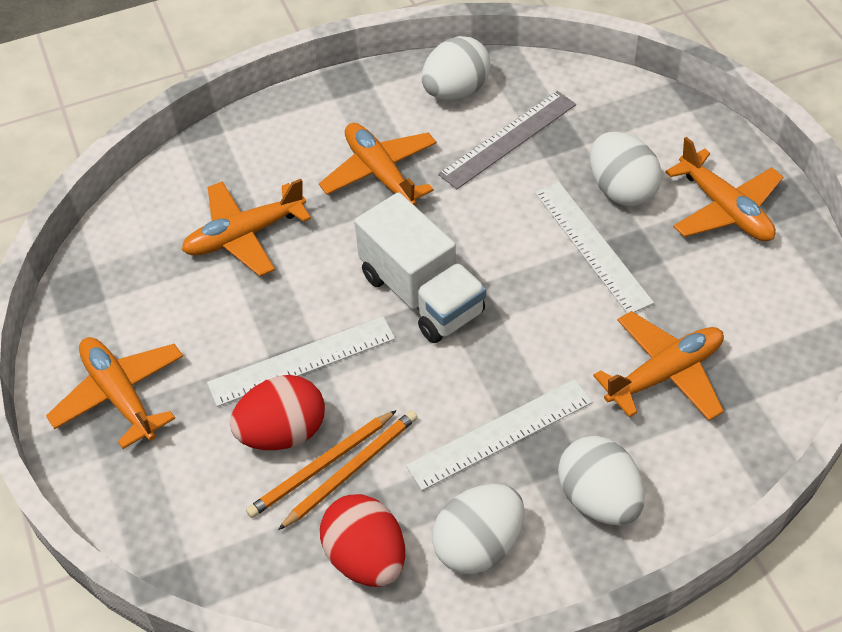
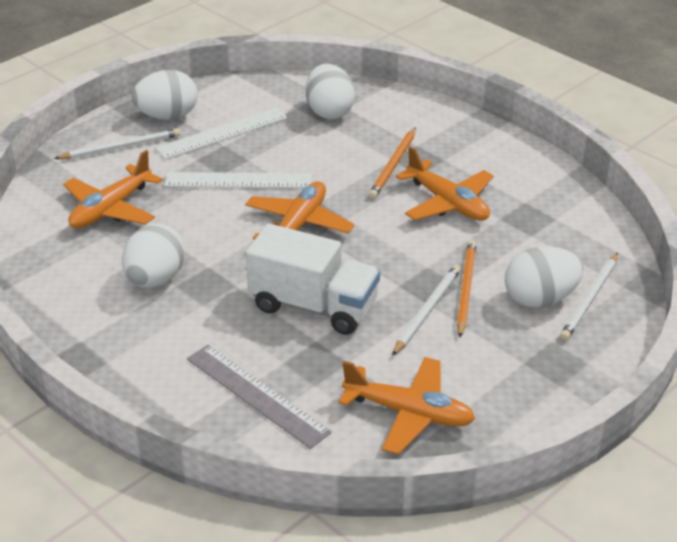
orange plane: 5 -> 4
red egg: 2 -> 0
white pencil: 0 -> 3
white ruler: 3 -> 2

